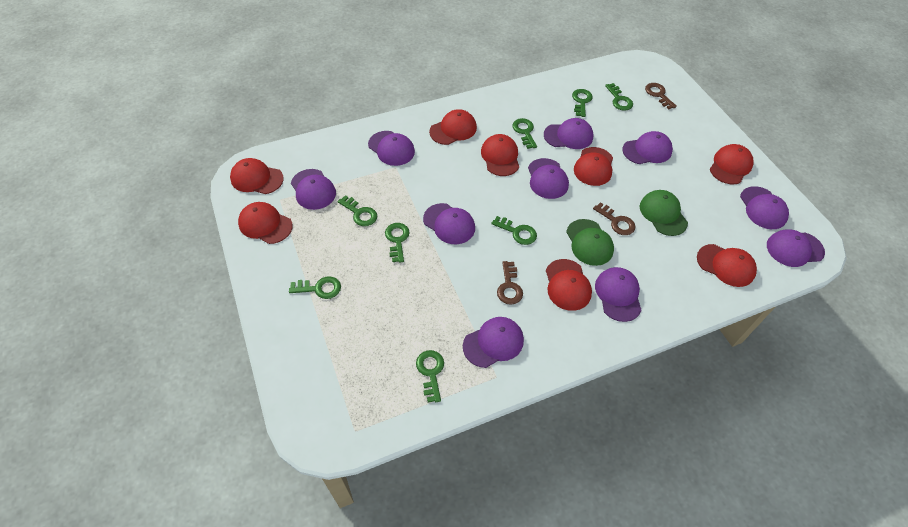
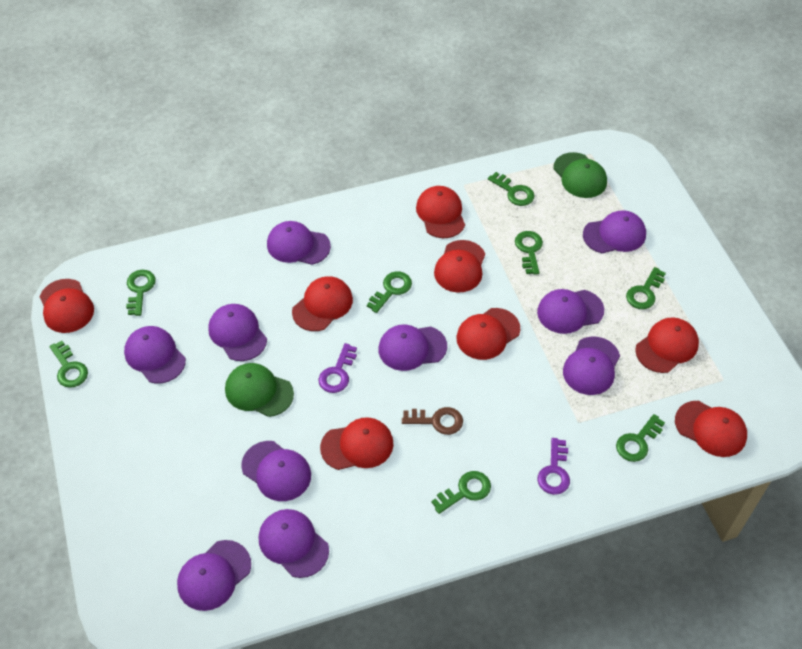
brown key: 3 -> 1
purple key: 0 -> 2

